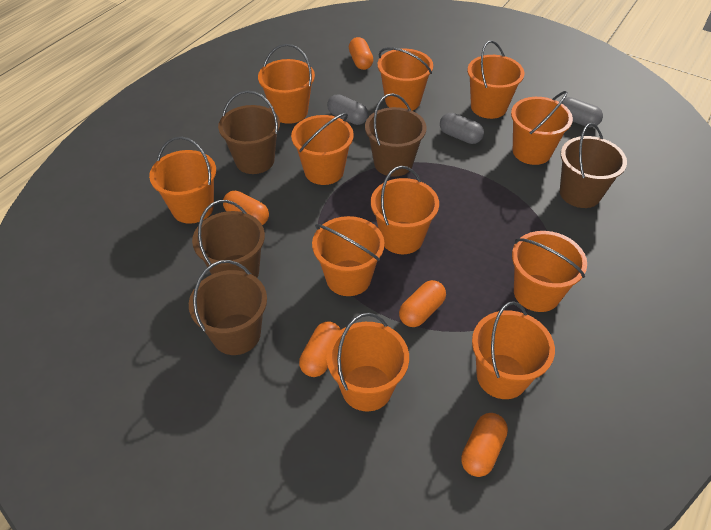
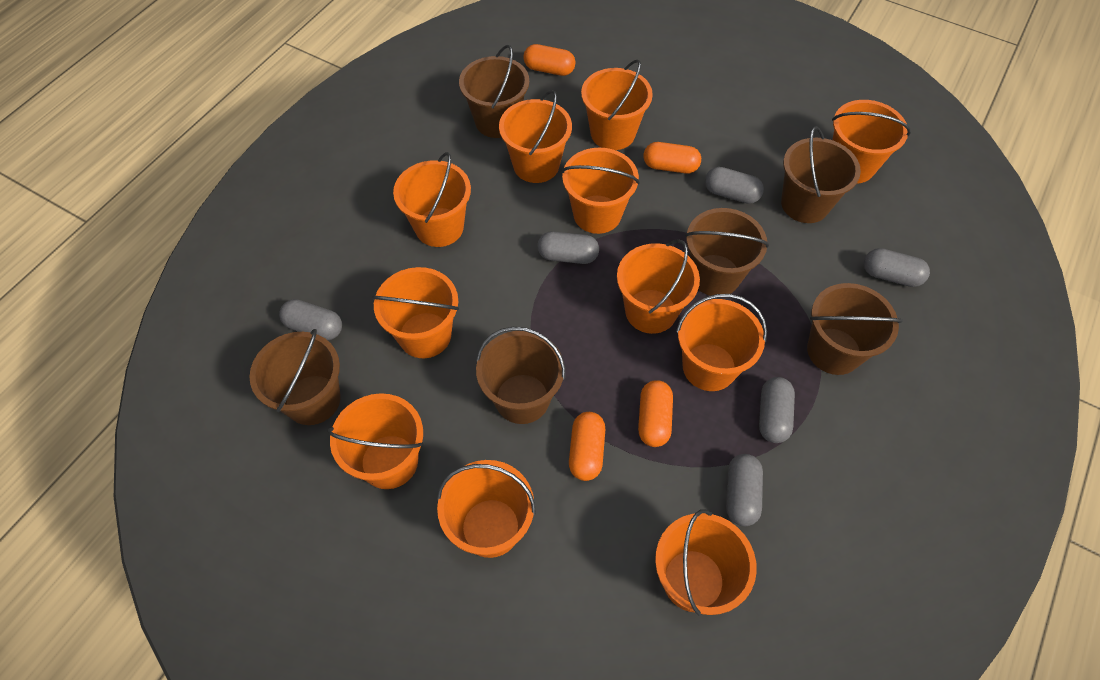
brown bucket: 5 -> 6
grey capsule: 3 -> 6
orange capsule: 5 -> 4

